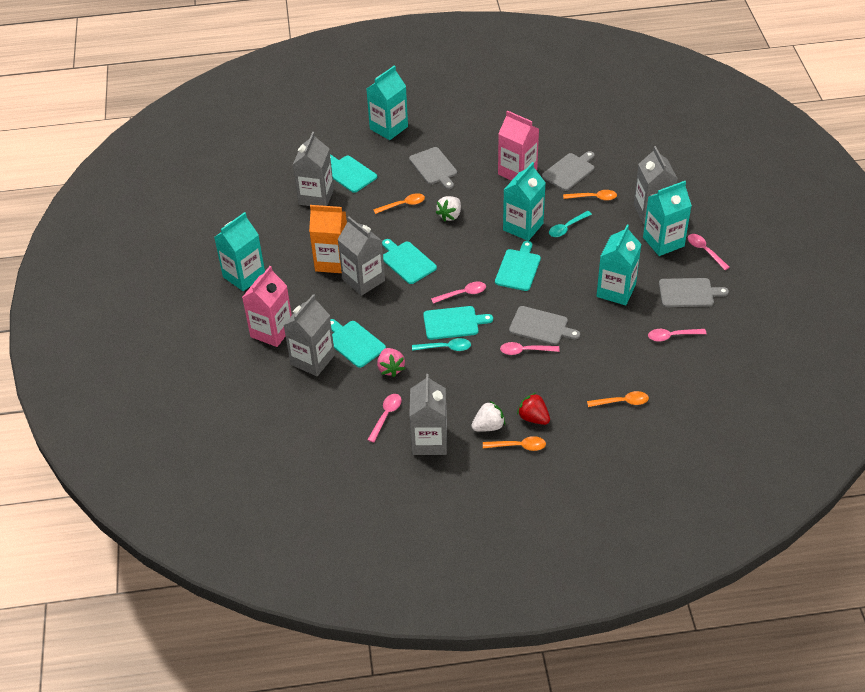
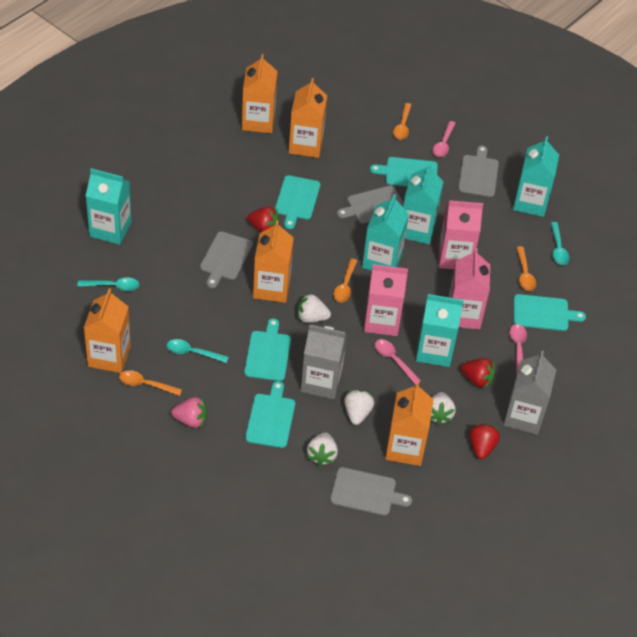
grey carton: 5 -> 2
orange carton: 1 -> 5
pink carton: 2 -> 3
pink spoon: 5 -> 3
red strawberry: 1 -> 3
turquoise spoon: 2 -> 3
white strawberry: 2 -> 4

